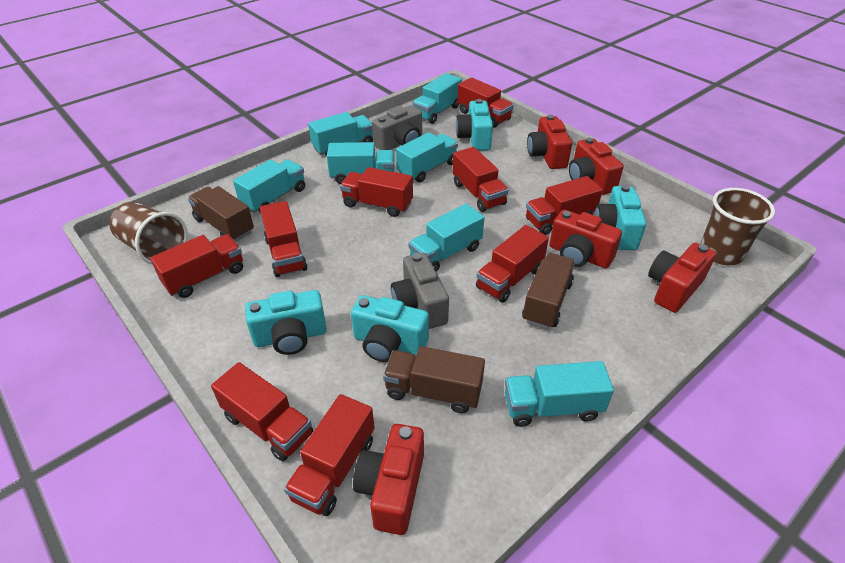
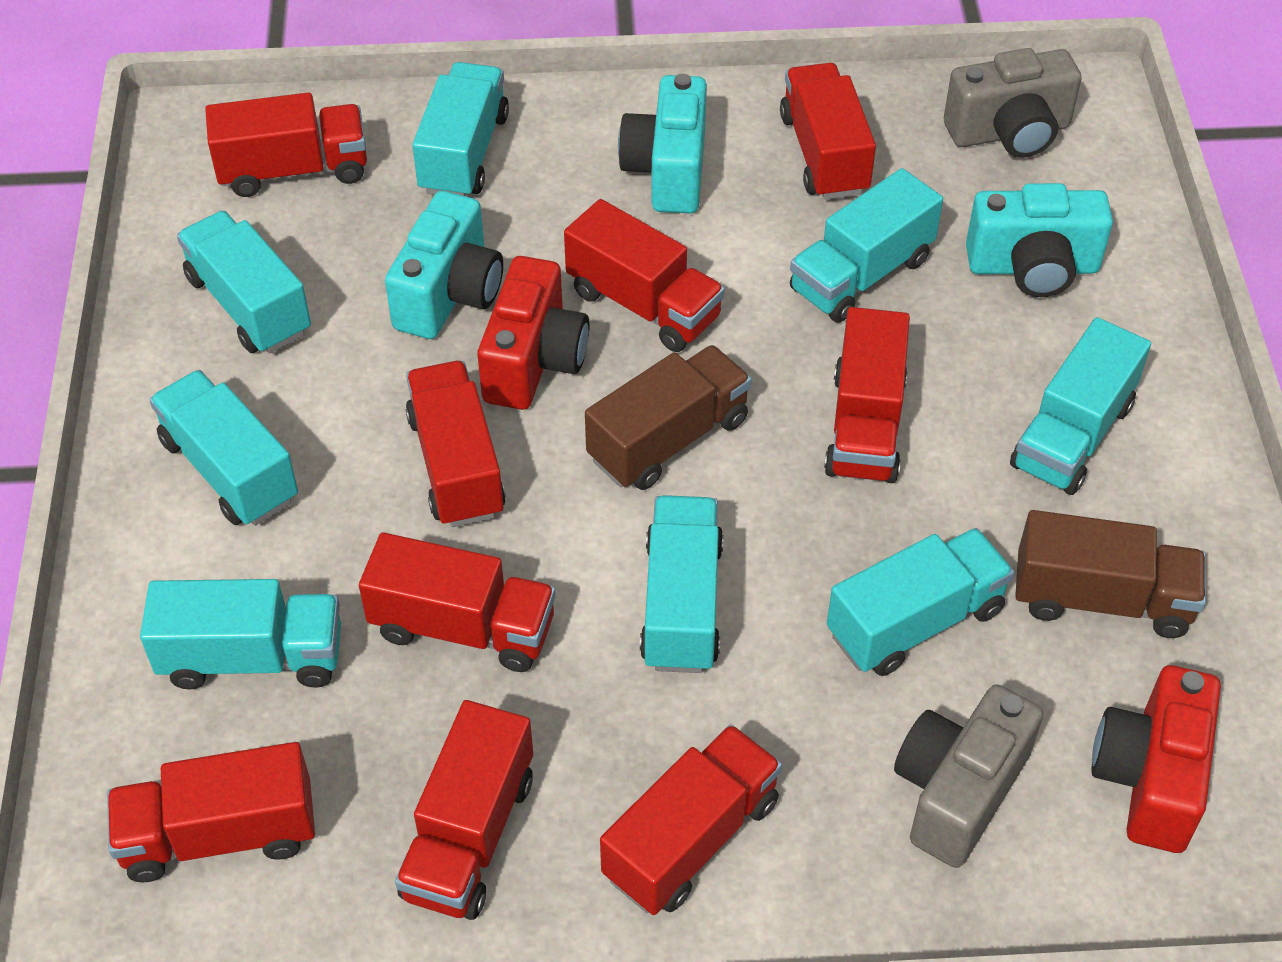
brown cup: 2 -> 0
brown truck: 3 -> 2
red camera: 5 -> 2
turquoise camera: 4 -> 3
turquoise truck: 7 -> 8

